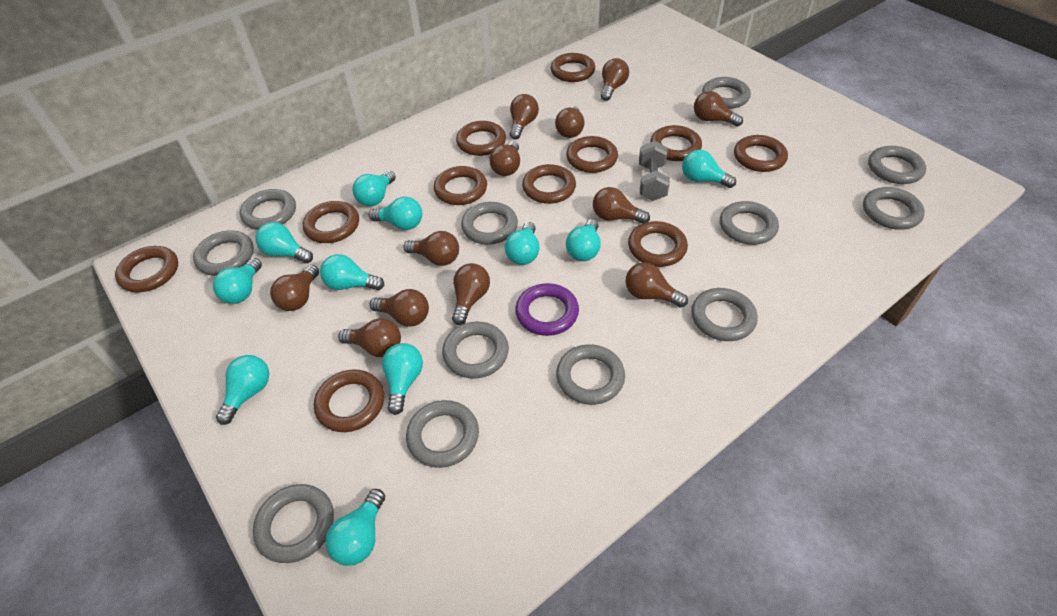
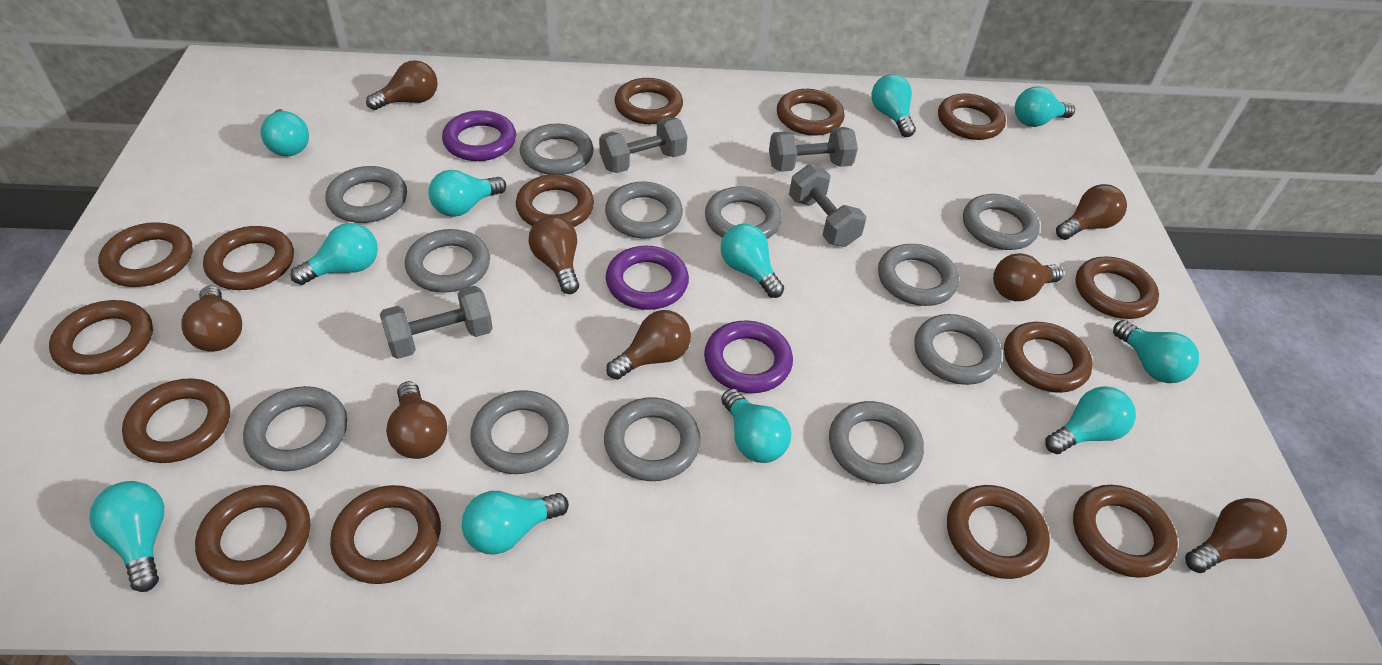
brown light bulb: 12 -> 8
brown ring: 11 -> 14
grey dumbbell: 1 -> 4
purple ring: 1 -> 3

